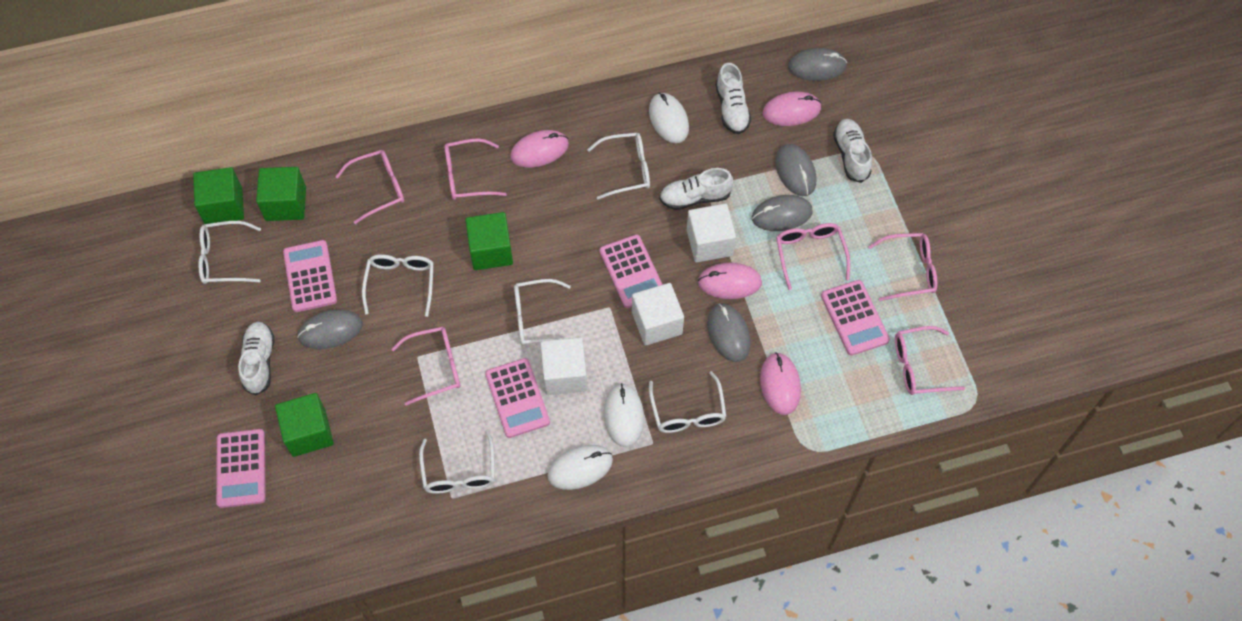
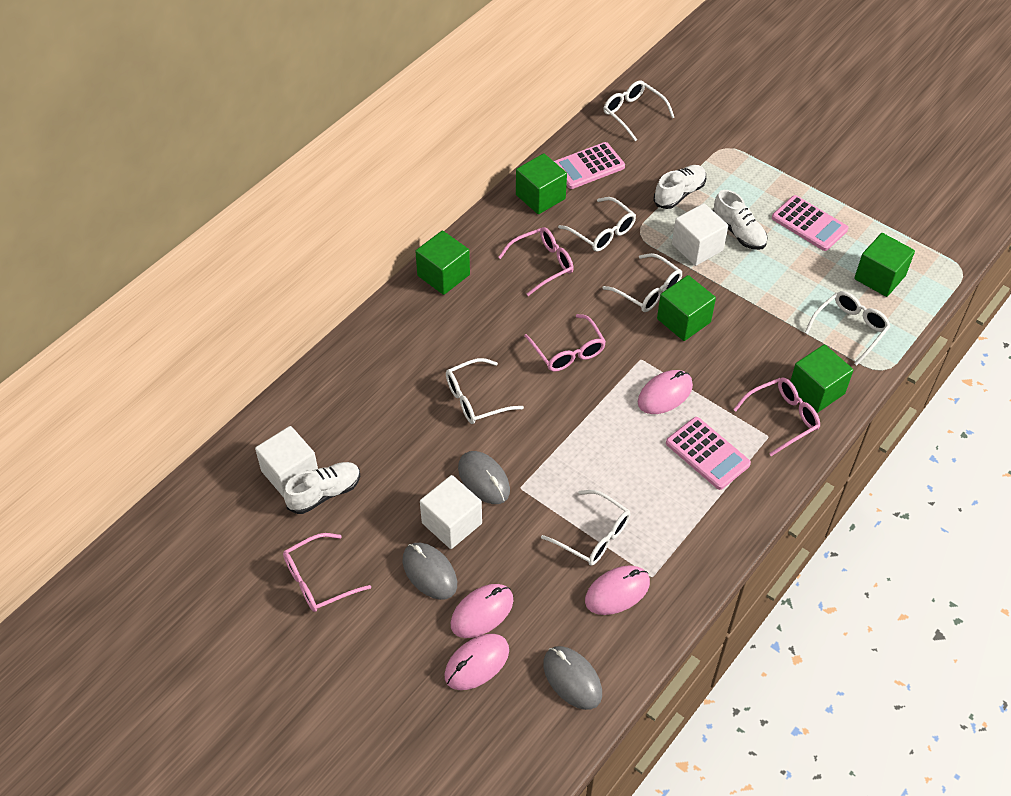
green cube: 4 -> 5
grey mouse: 5 -> 3
pink calculator: 5 -> 3
pink glasses: 6 -> 4
white mouse: 3 -> 0
white shoe: 4 -> 3

